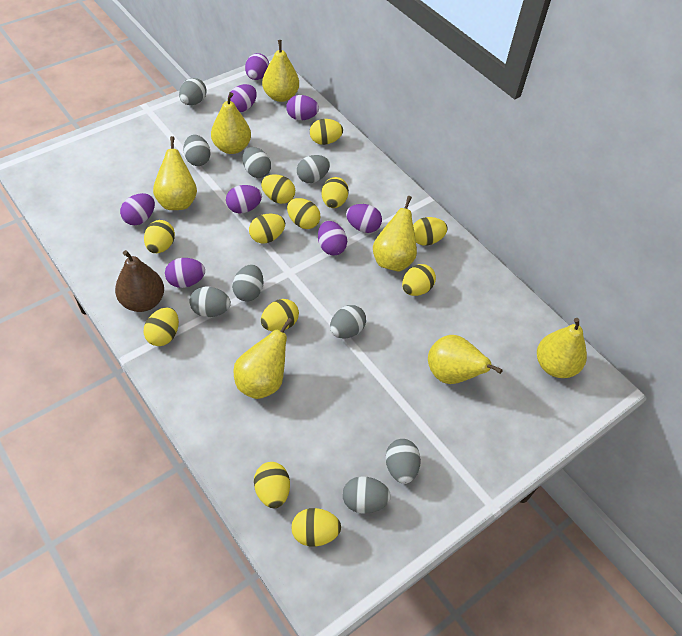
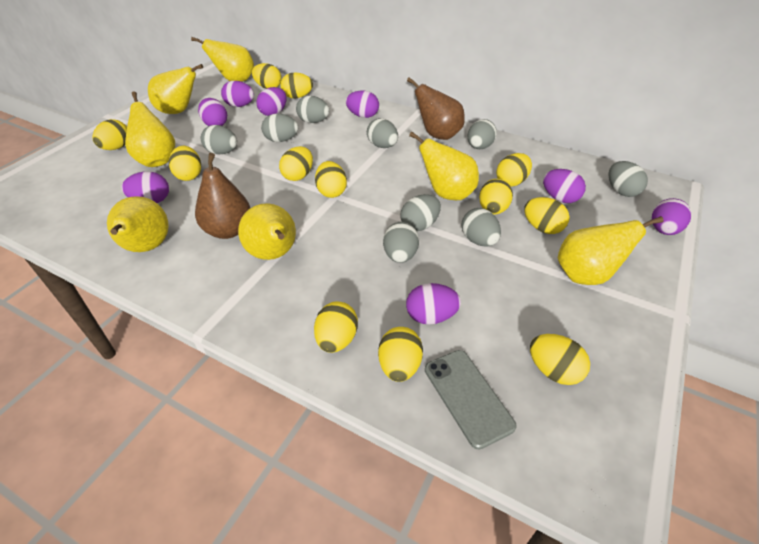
brown pear: 1 -> 2
grey phone: 0 -> 1

